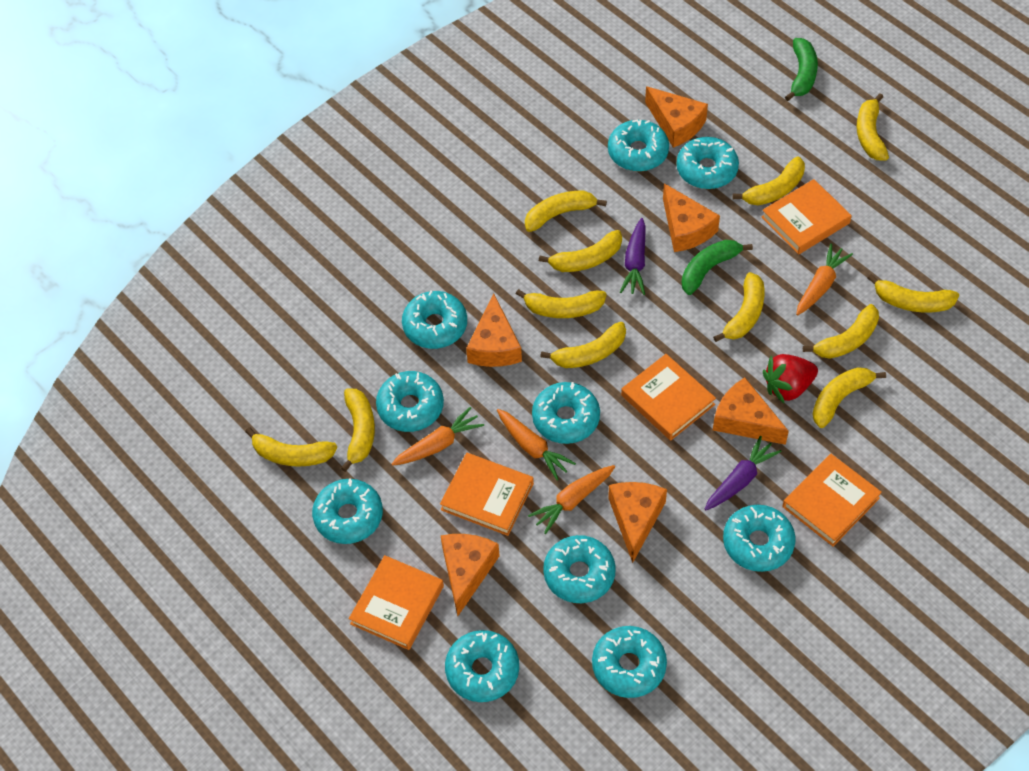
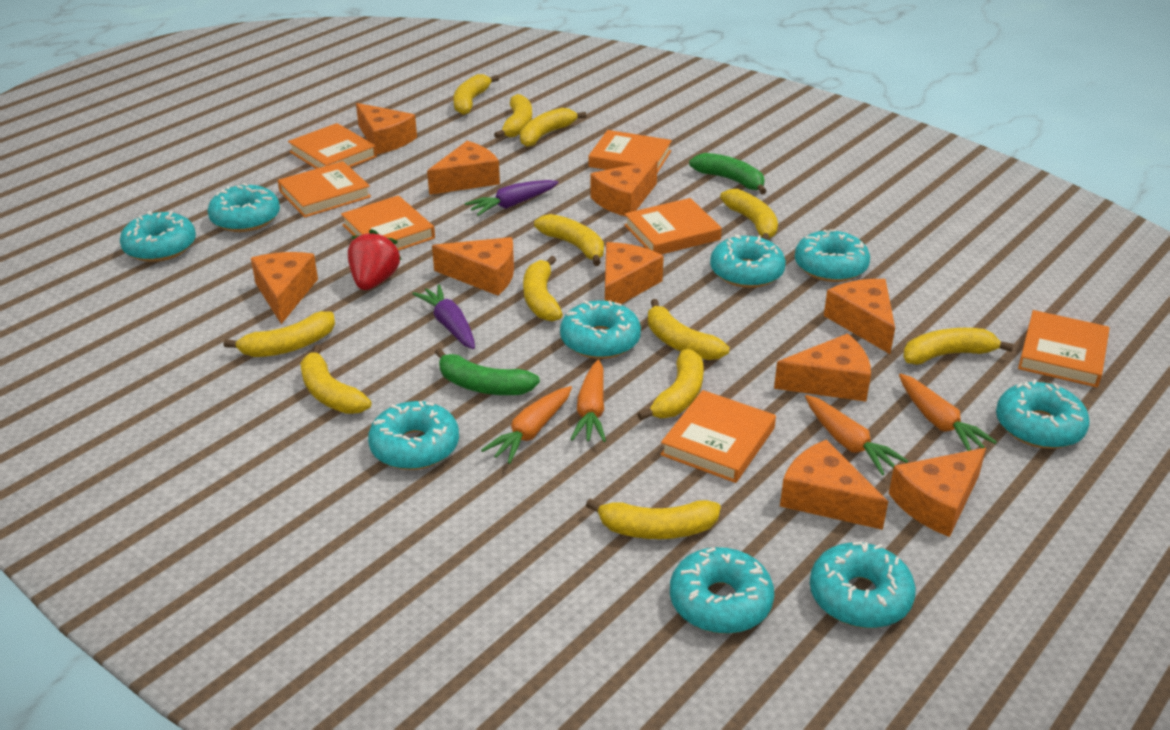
orange book: 5 -> 7
orange cheese: 6 -> 10
turquoise donut: 10 -> 9

